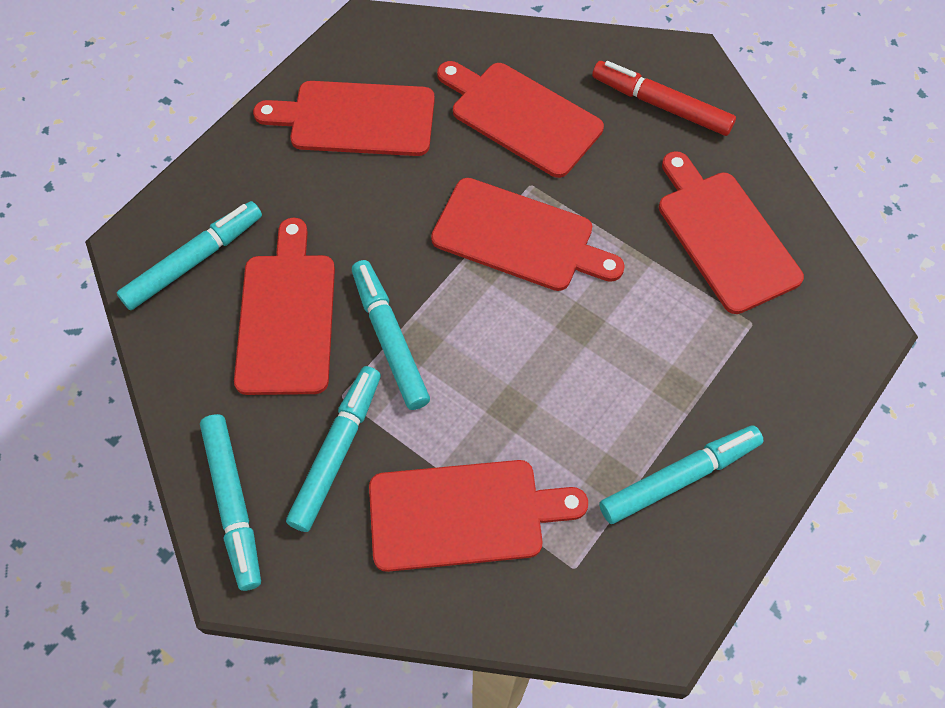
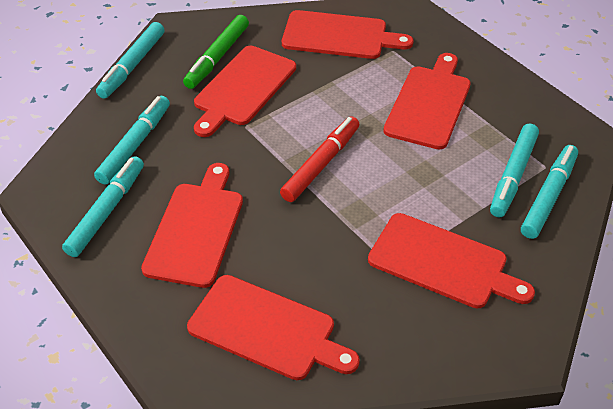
green marker: 0 -> 1

